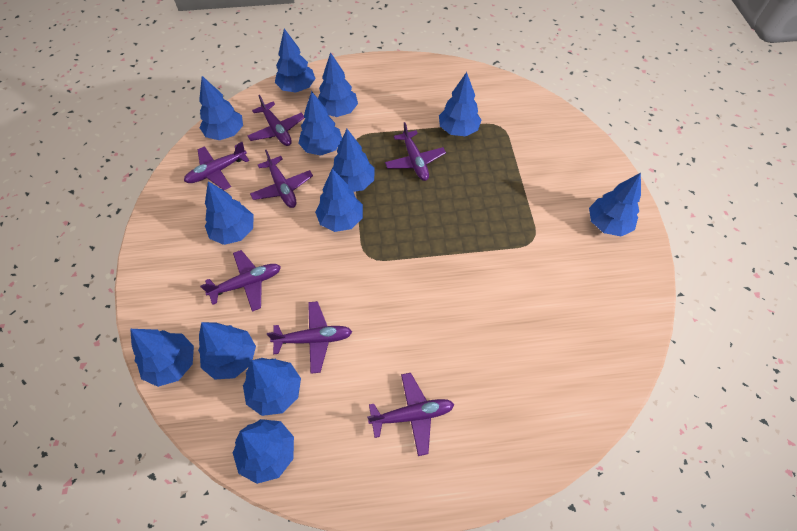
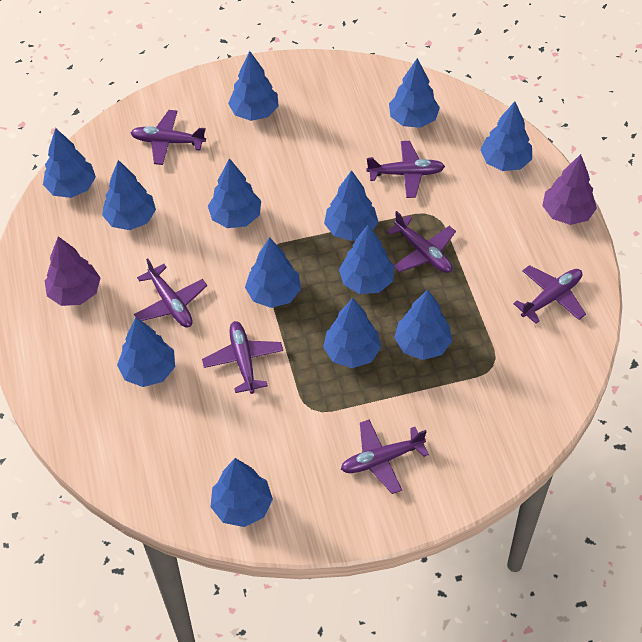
purple tree: 0 -> 2

